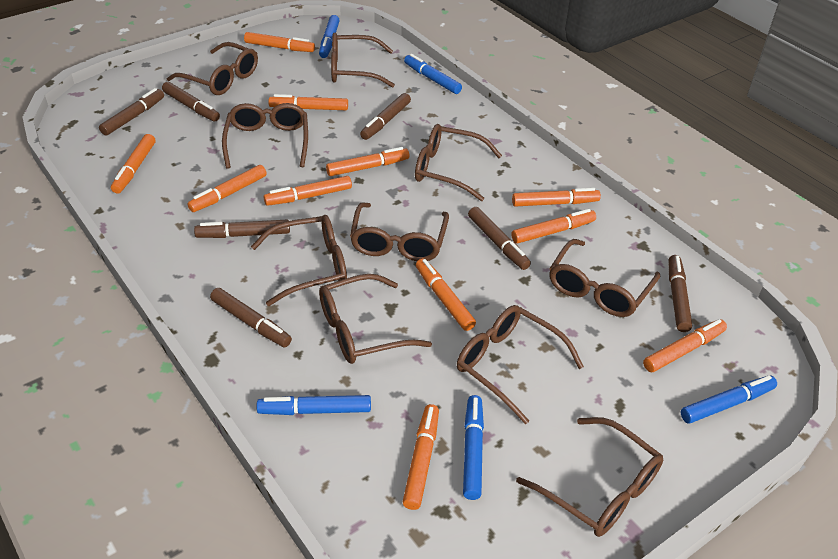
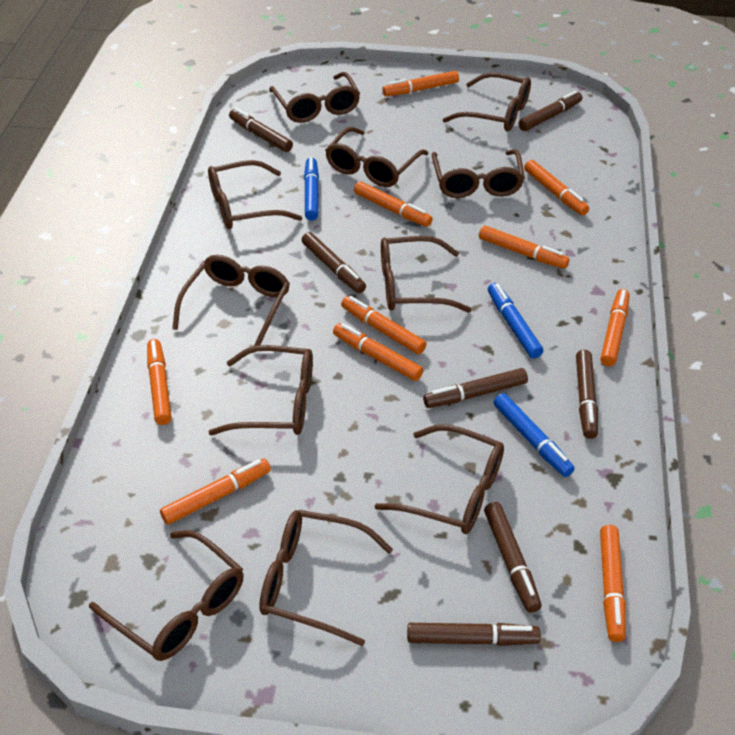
blue marker: 5 -> 3
brown glasses: 10 -> 11
orange marker: 11 -> 10

